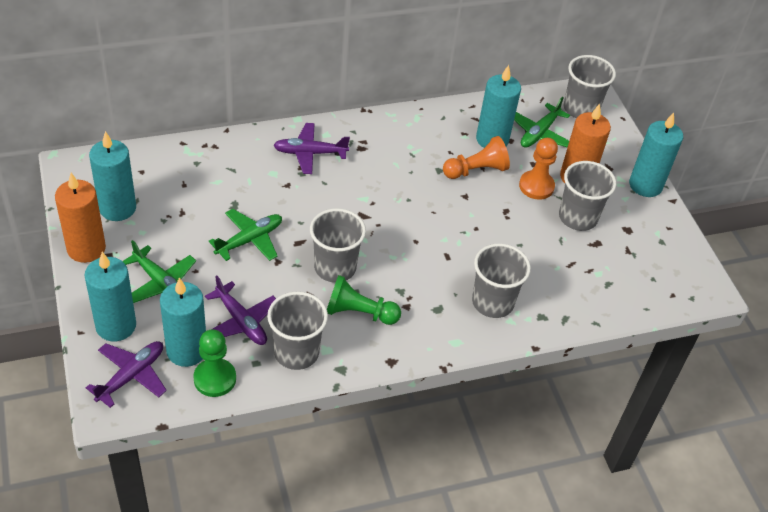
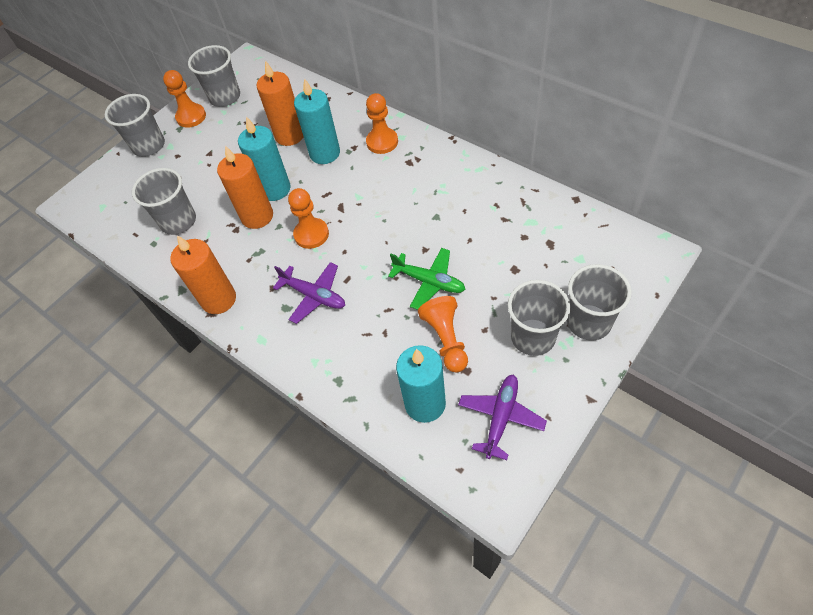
green pawn: 2 -> 0
green plane: 3 -> 1
orange candle: 2 -> 3
orange pawn: 2 -> 4
purple plane: 3 -> 2
turquoise candle: 5 -> 3

